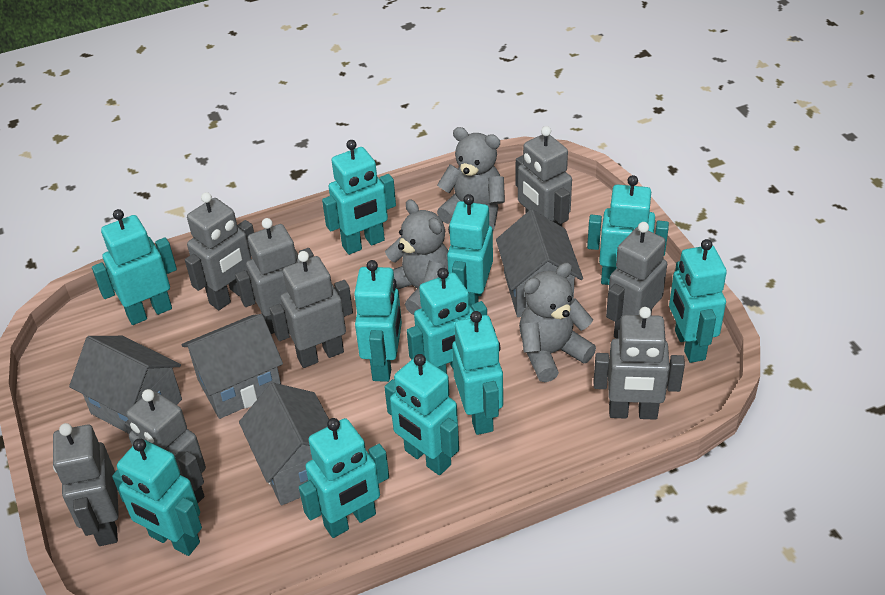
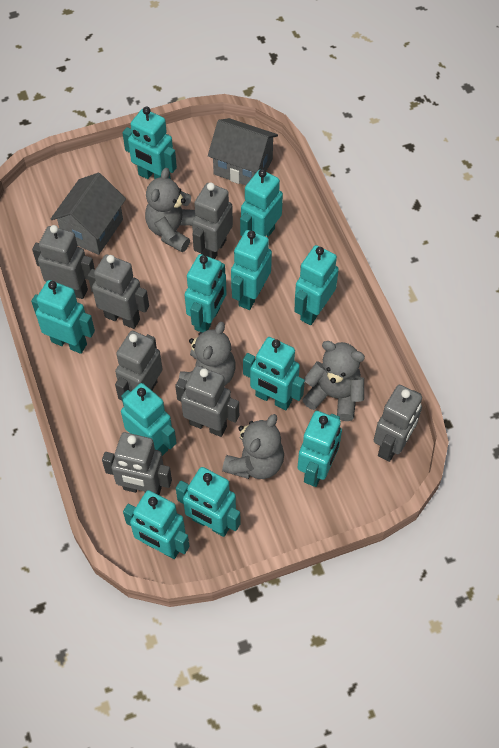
grey house: 4 -> 2
grey robot: 8 -> 7
grey teddy bear: 3 -> 4

